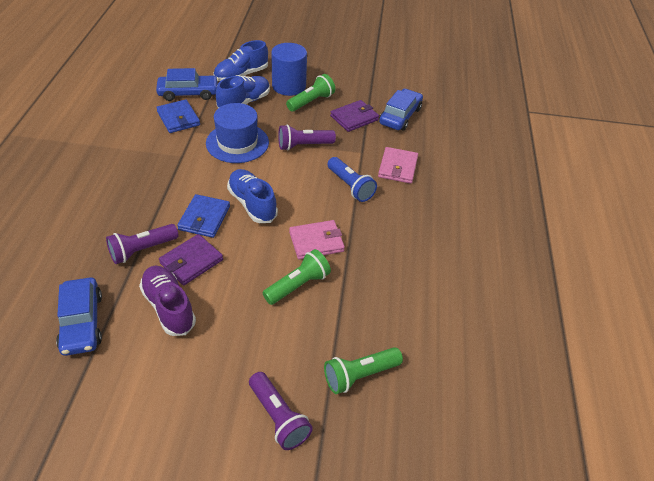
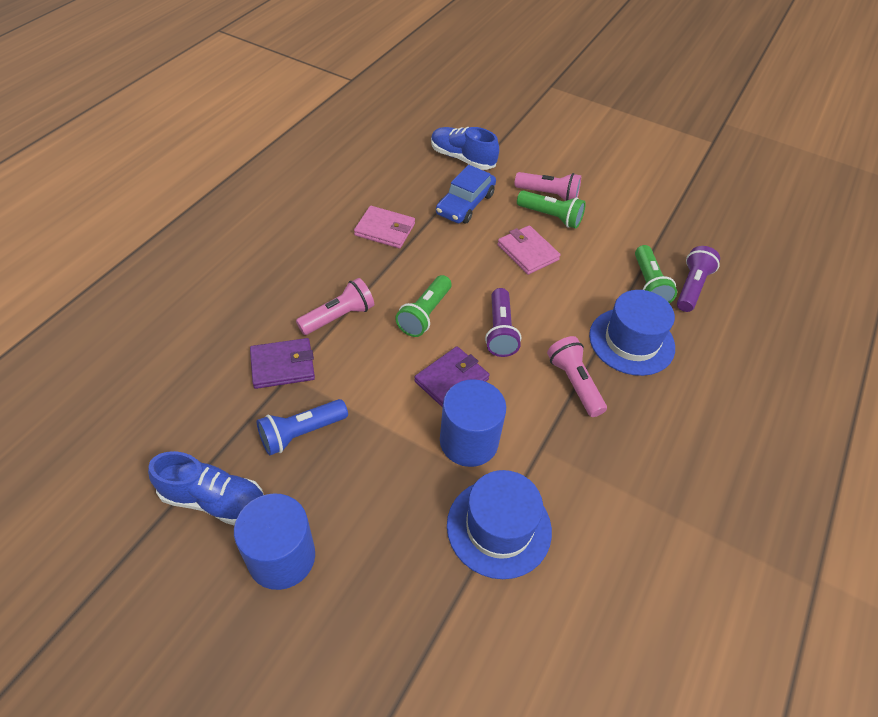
blue car: 3 -> 1
blue cylinder: 1 -> 2
blue hat: 1 -> 2
blue shoe: 3 -> 2
blue wallet: 2 -> 0
pink flashlight: 0 -> 3
purple flashlight: 3 -> 2
purple shoe: 1 -> 0

